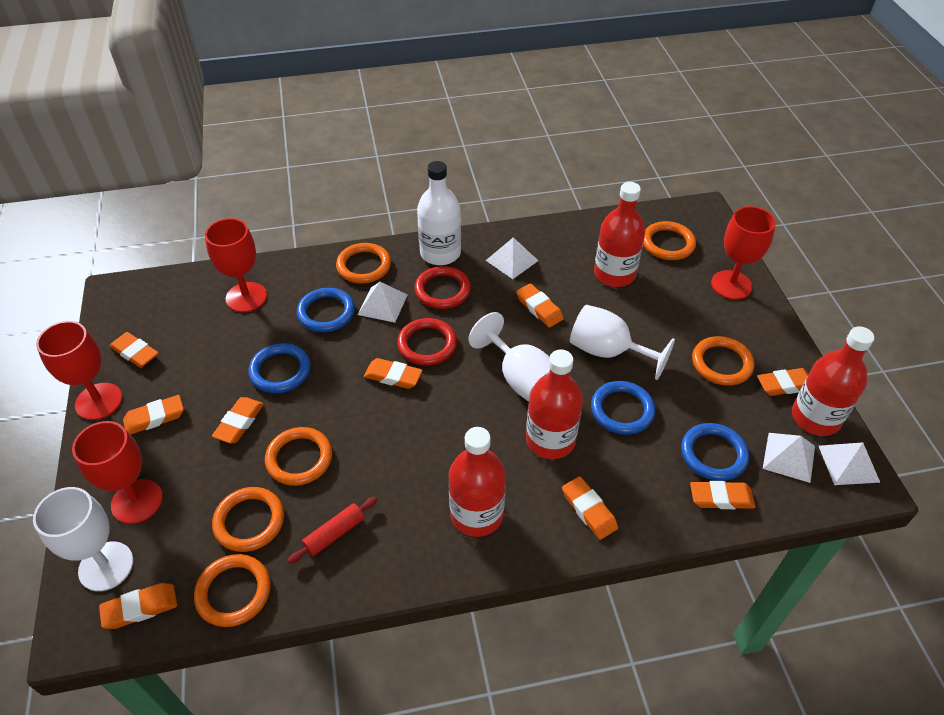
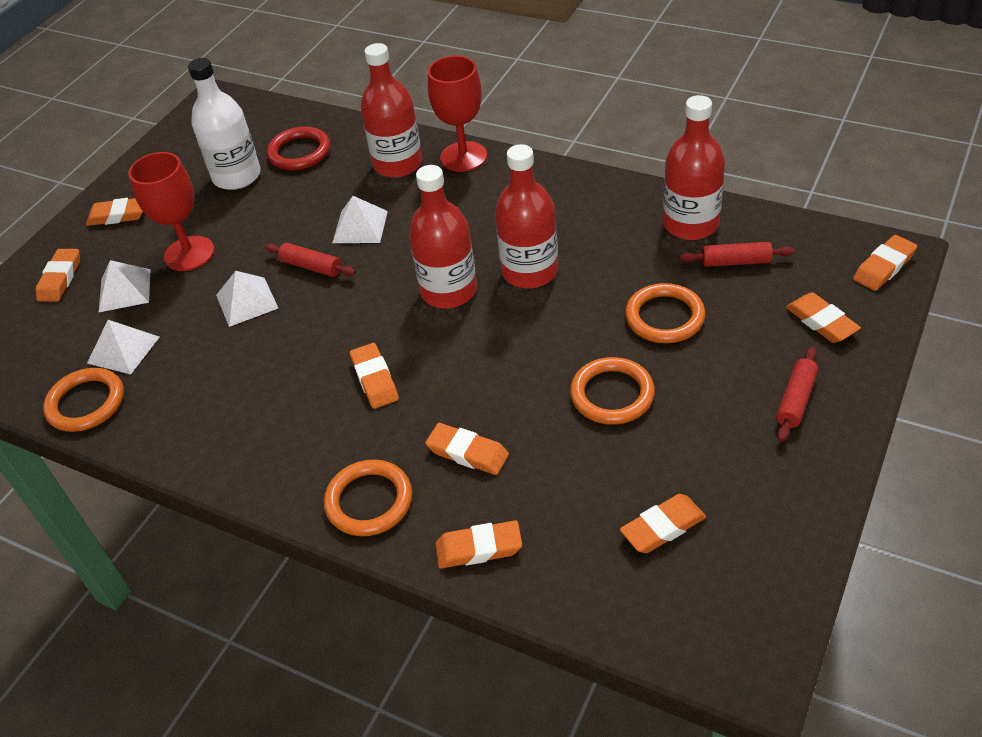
blue ring: 4 -> 0
orange eraser: 9 -> 8
orange ring: 6 -> 4
red goblet: 4 -> 2
red ring: 2 -> 1
red rolling pin: 1 -> 3
white goblet: 3 -> 0

